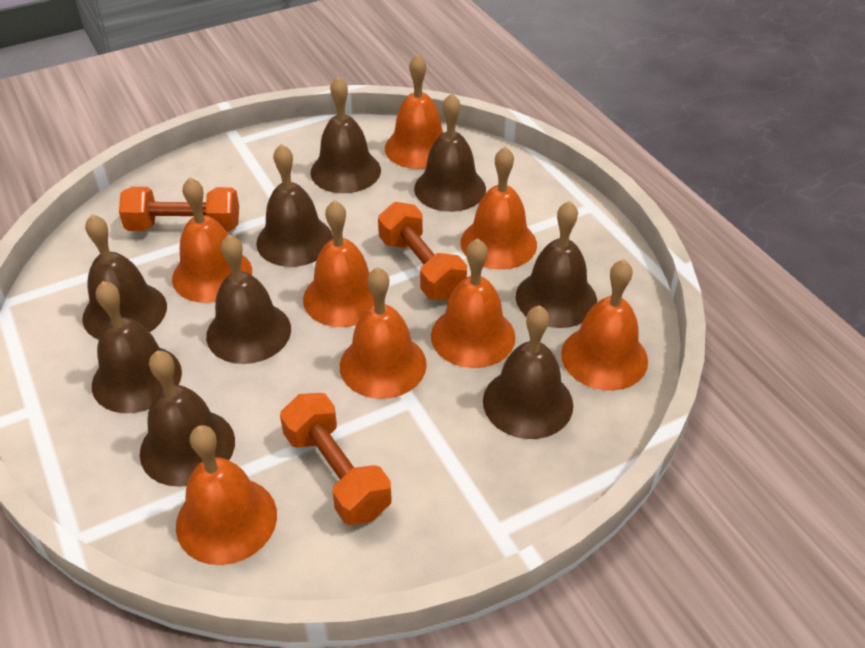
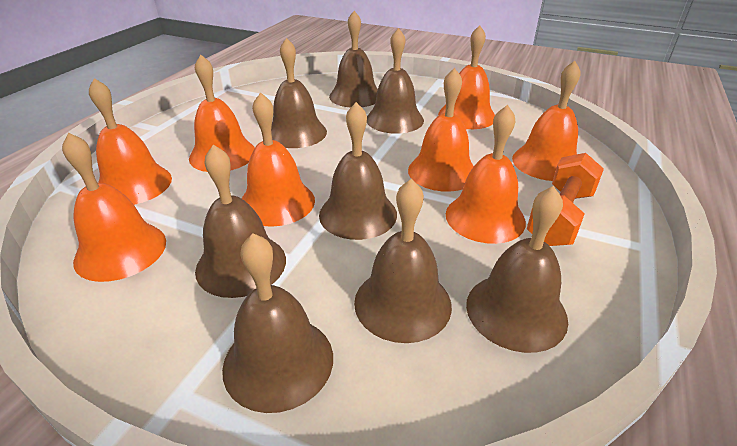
brown bell: 9 -> 8
orange dumbbell: 3 -> 1

